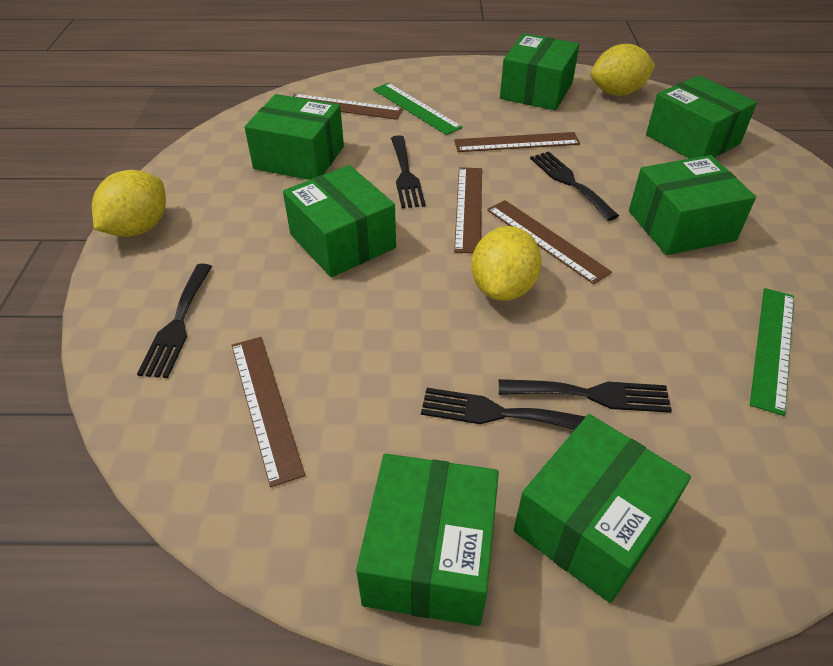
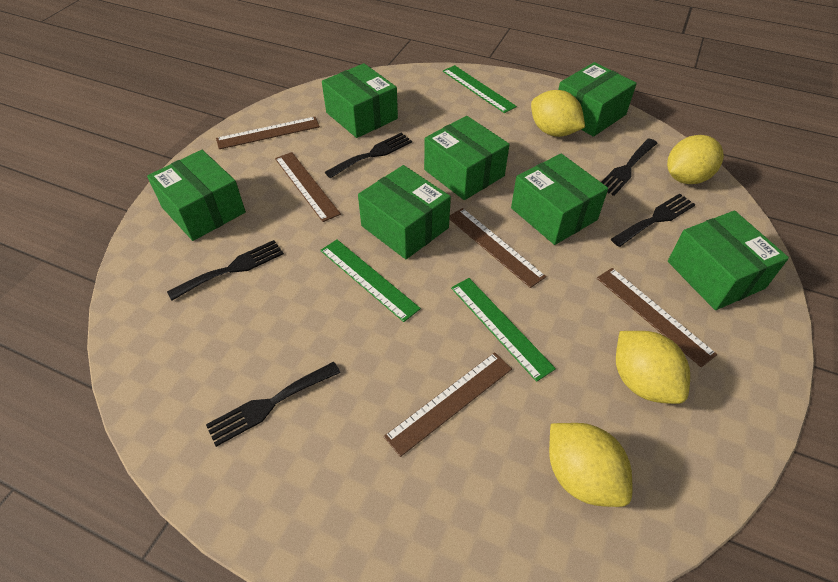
green ruler: 2 -> 3
yellow lemon: 3 -> 4

